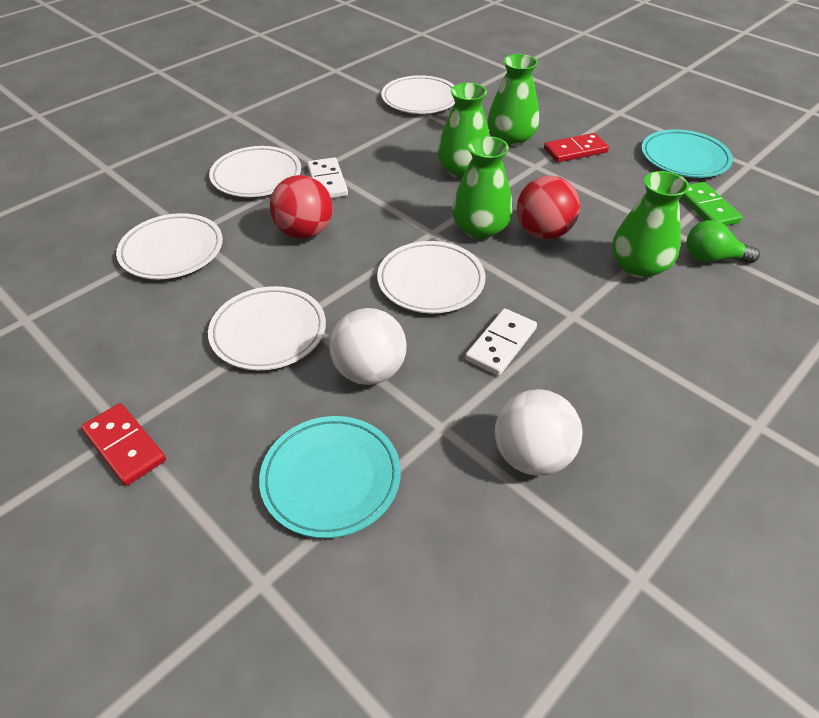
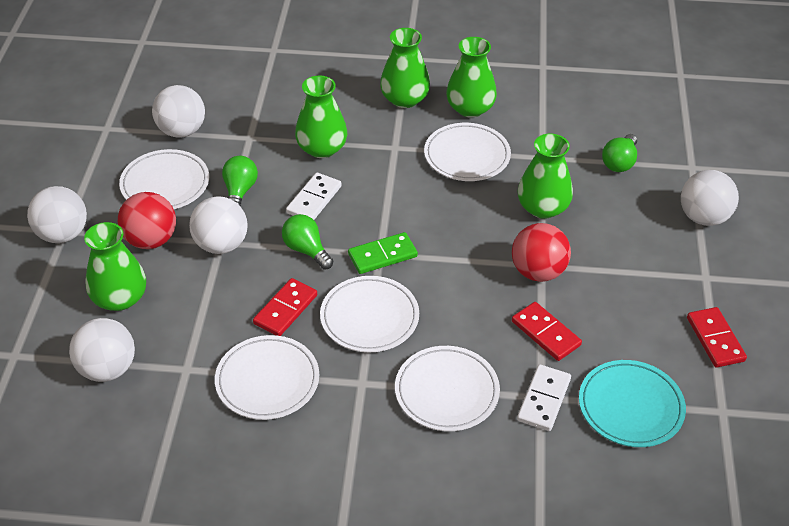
green light bulb: 1 -> 3
green vase: 4 -> 5
red domino: 2 -> 3
turquoise plate: 2 -> 1
white ball: 2 -> 5

